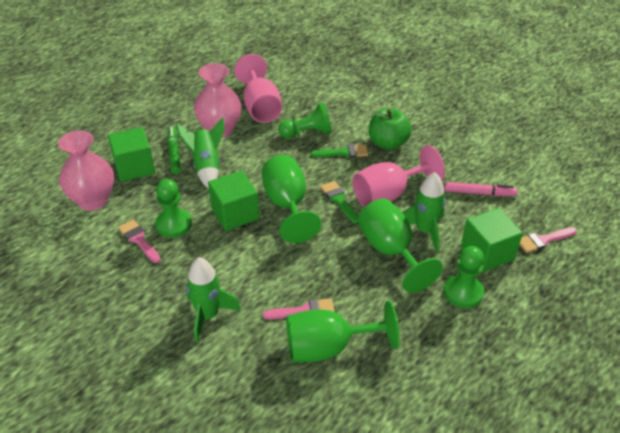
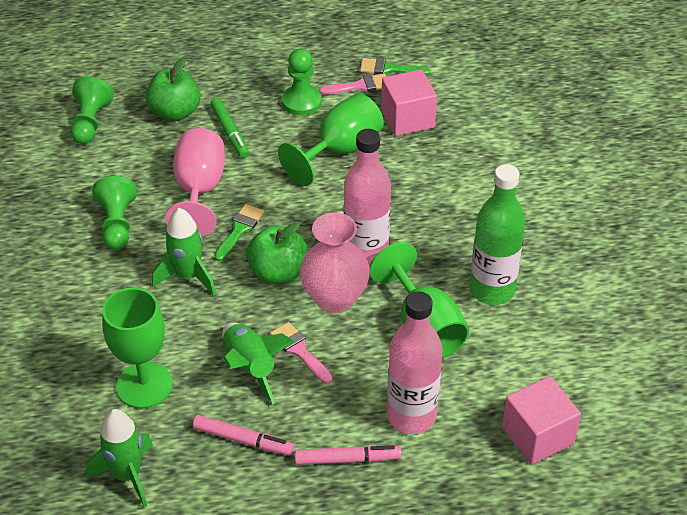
green apple: 1 -> 2
green bottle: 0 -> 1
green cube: 3 -> 0
pink bottle: 0 -> 2
pink brush: 3 -> 2
pink cube: 0 -> 2
pink goblet: 2 -> 1
pink marker: 1 -> 2
pink vase: 2 -> 1

